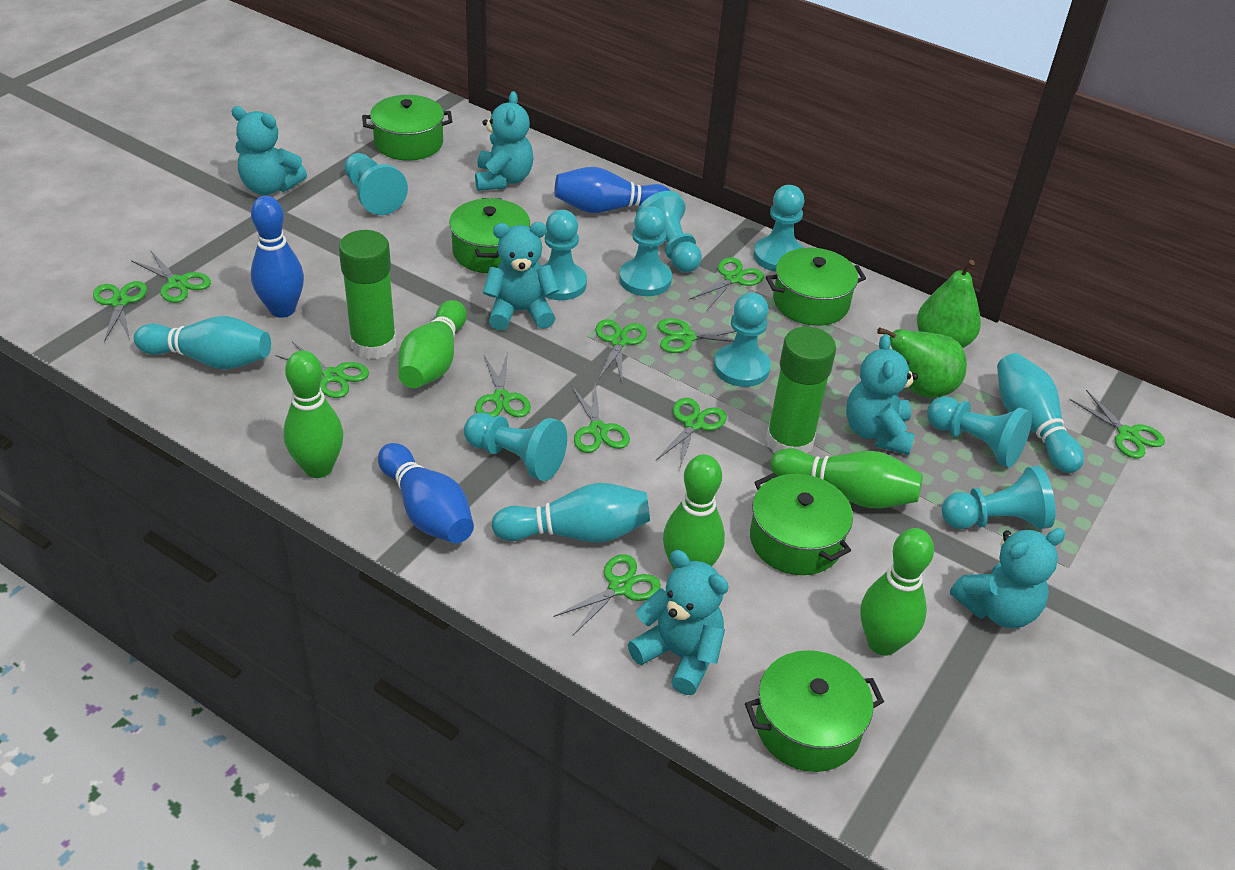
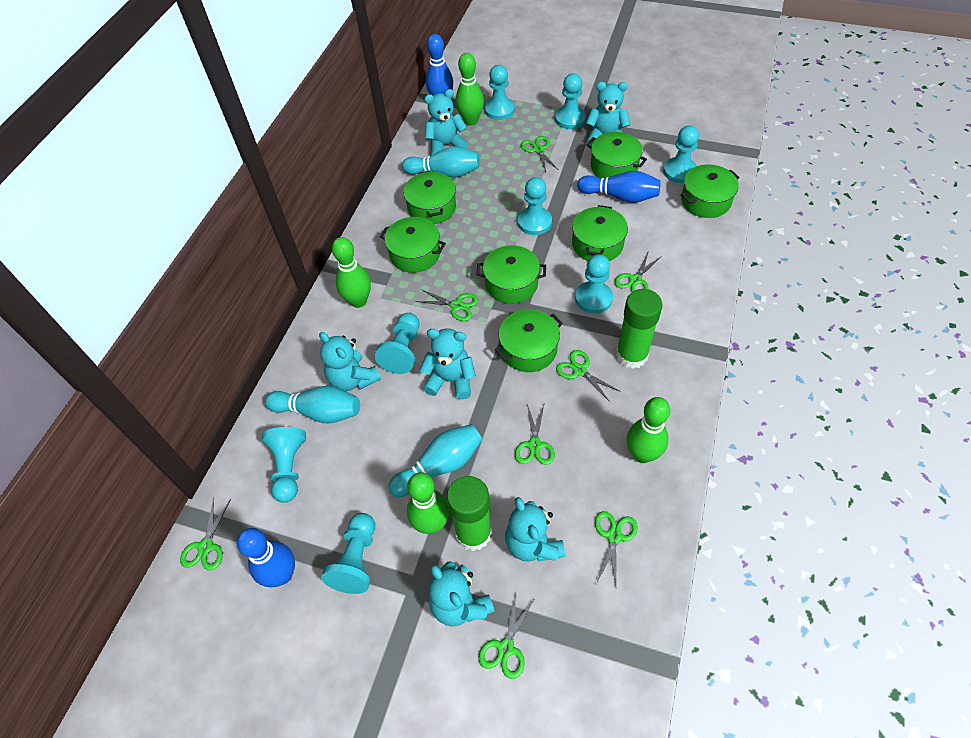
green bowling pin: 5 -> 4
green pear: 2 -> 0
green pot: 5 -> 7
green scissors: 11 -> 8
turquoise pawn: 9 -> 8

